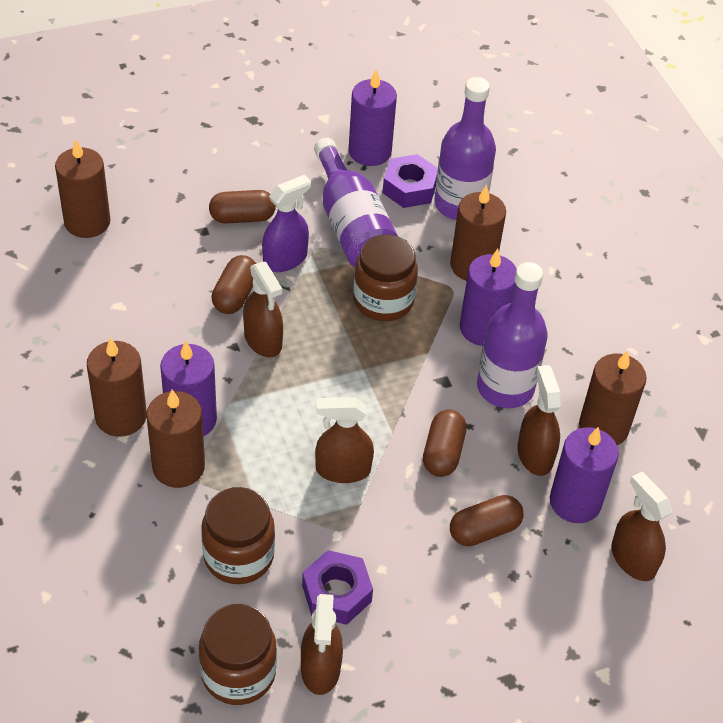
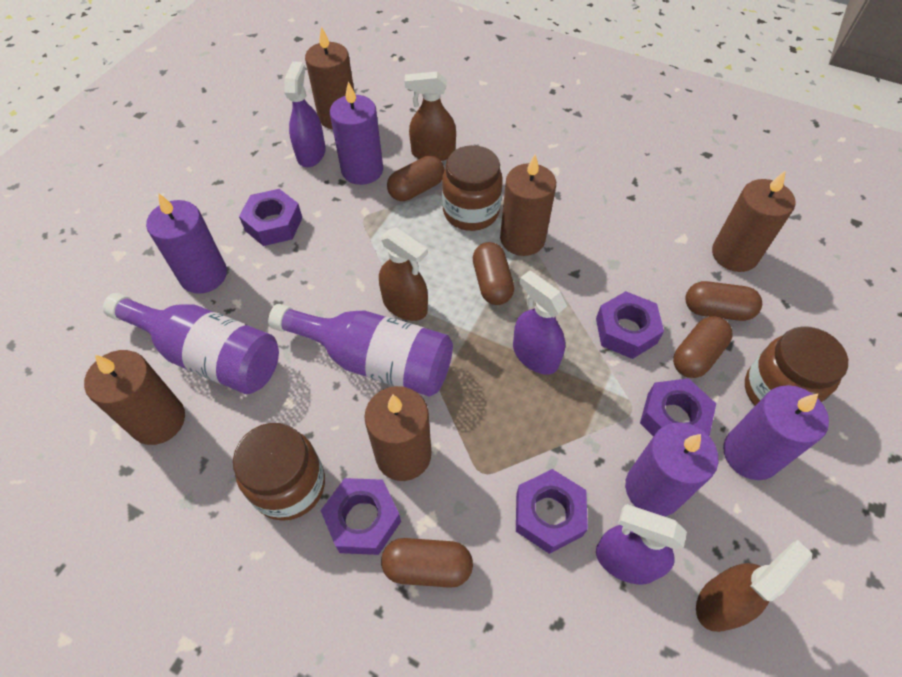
brown capsule: 4 -> 5
brown spray bottle: 5 -> 3
purple bottle: 3 -> 2
purple nut: 2 -> 5
purple spray bottle: 1 -> 3

